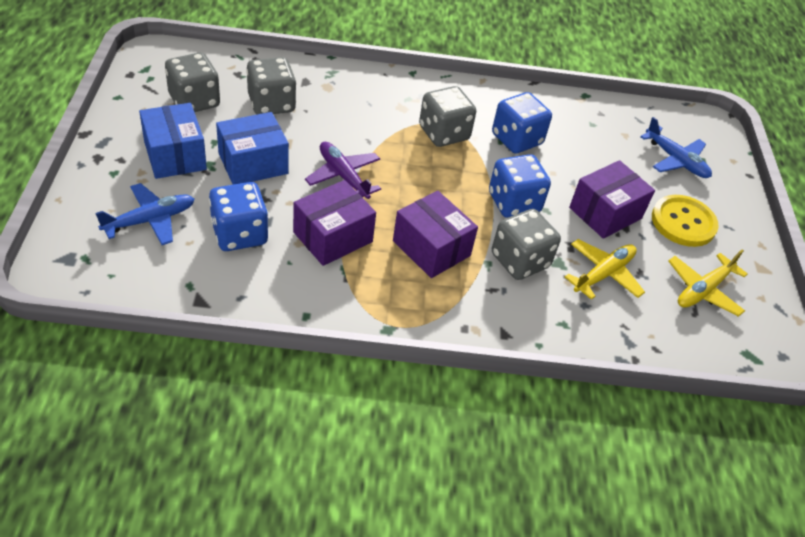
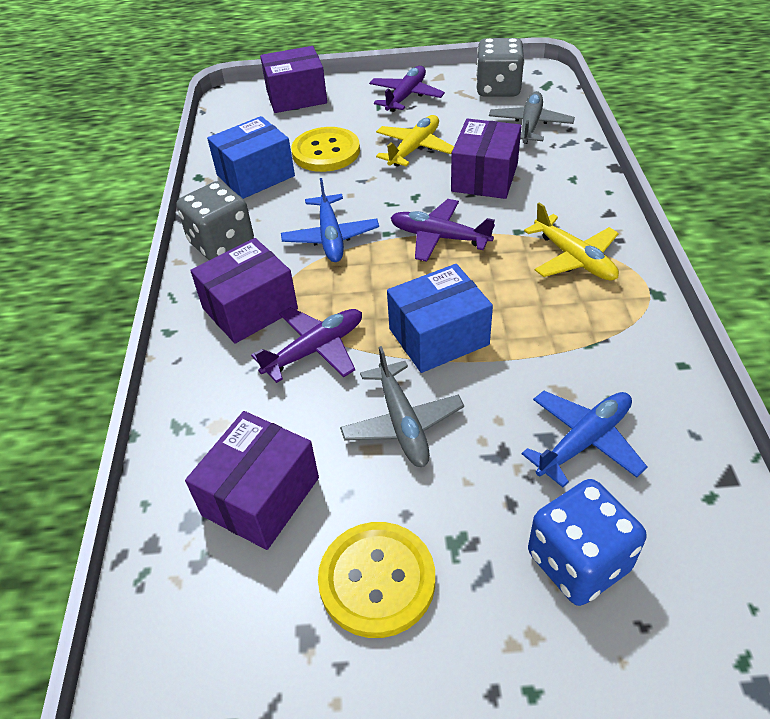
blue dice: 3 -> 1
grey dice: 4 -> 2
grey plane: 0 -> 2
purple box: 3 -> 4
purple plane: 1 -> 3
yellow button: 1 -> 2

